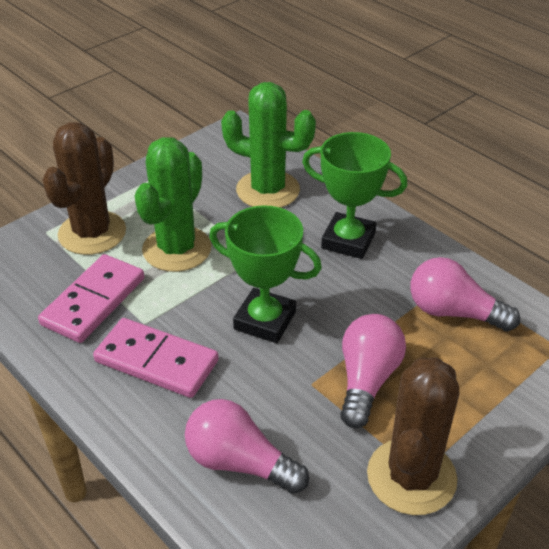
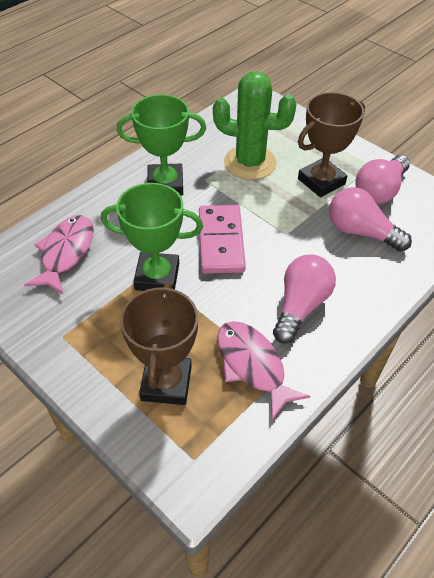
brown cactus: 2 -> 0
brown trophy: 0 -> 2
green cactus: 2 -> 1
pink domino: 2 -> 1
pink fish: 0 -> 2

